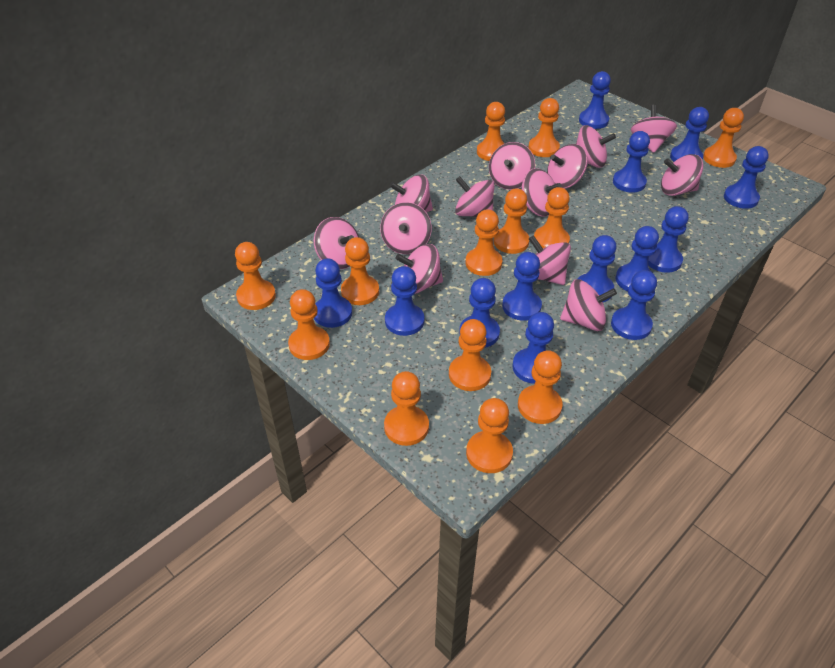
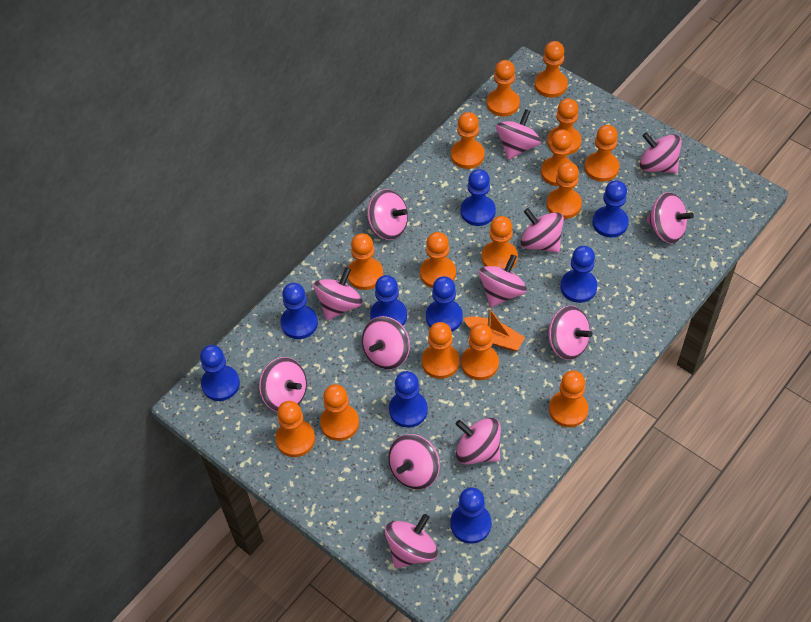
blue pawn: 13 -> 9
orange boat: 0 -> 1
orange pawn: 13 -> 15

